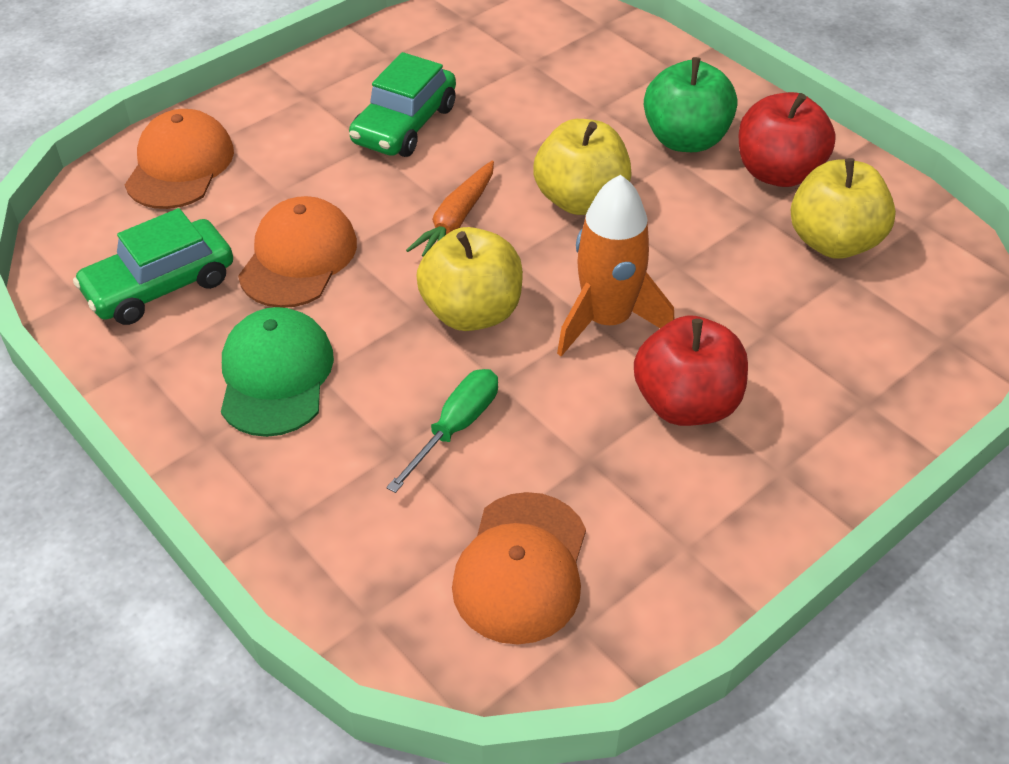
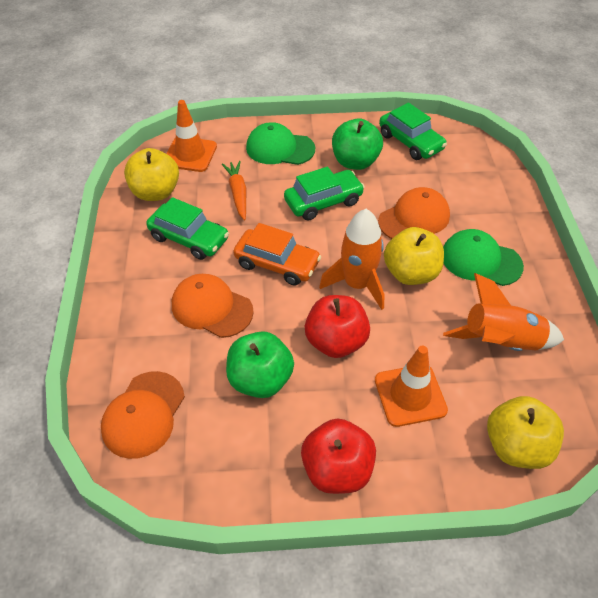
green apple: 1 -> 2
green cap: 1 -> 2
green car: 2 -> 3
green screwdriver: 1 -> 0
orange car: 0 -> 1
orange rocket: 1 -> 2
orange traffic cone: 0 -> 2

